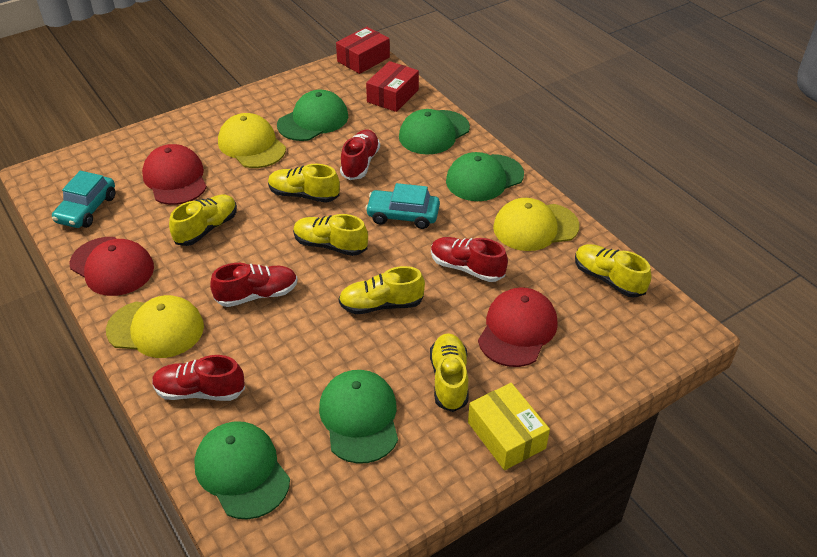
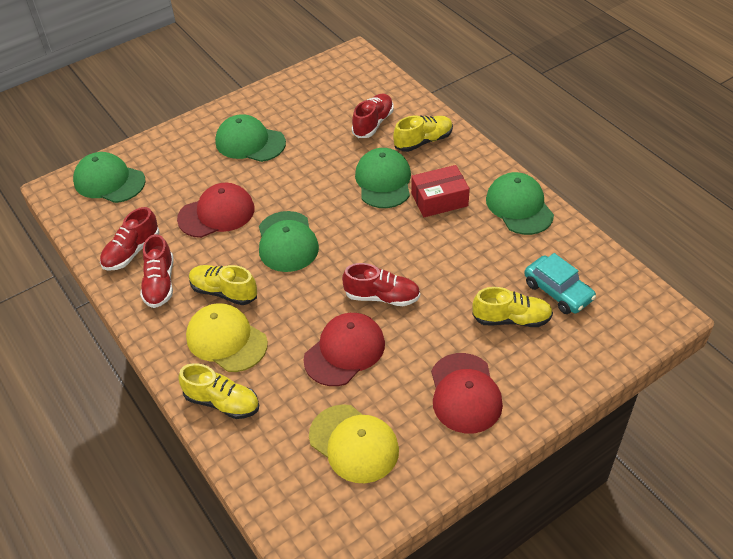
red box: 2 -> 1
turquoise car: 2 -> 1
yellow box: 1 -> 0
yellow cap: 3 -> 2
yellow shoe: 6 -> 4

